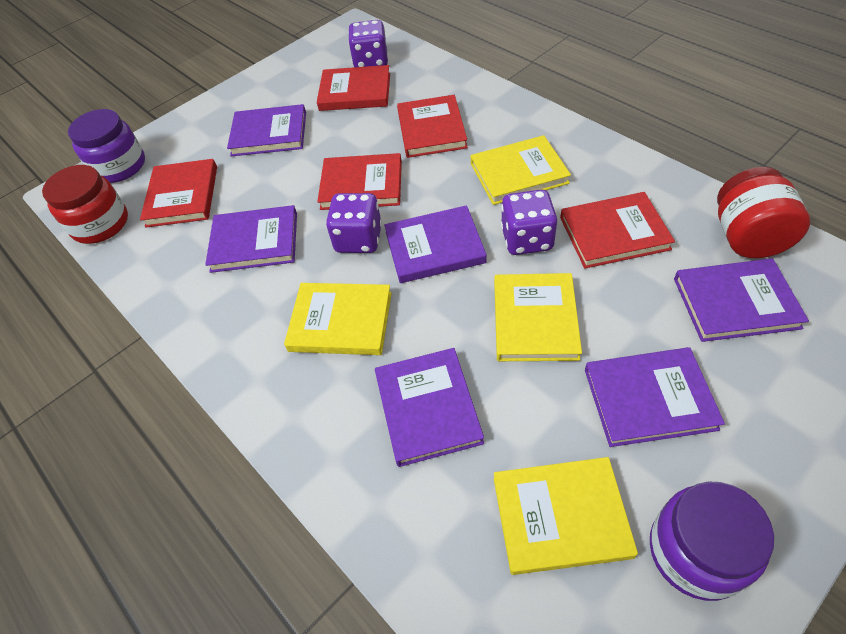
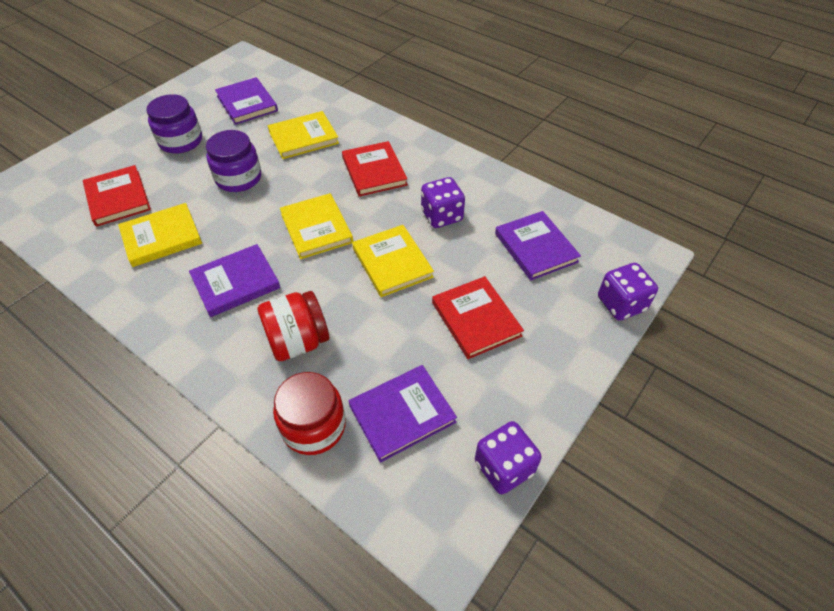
purple book: 6 -> 4
red book: 5 -> 3

